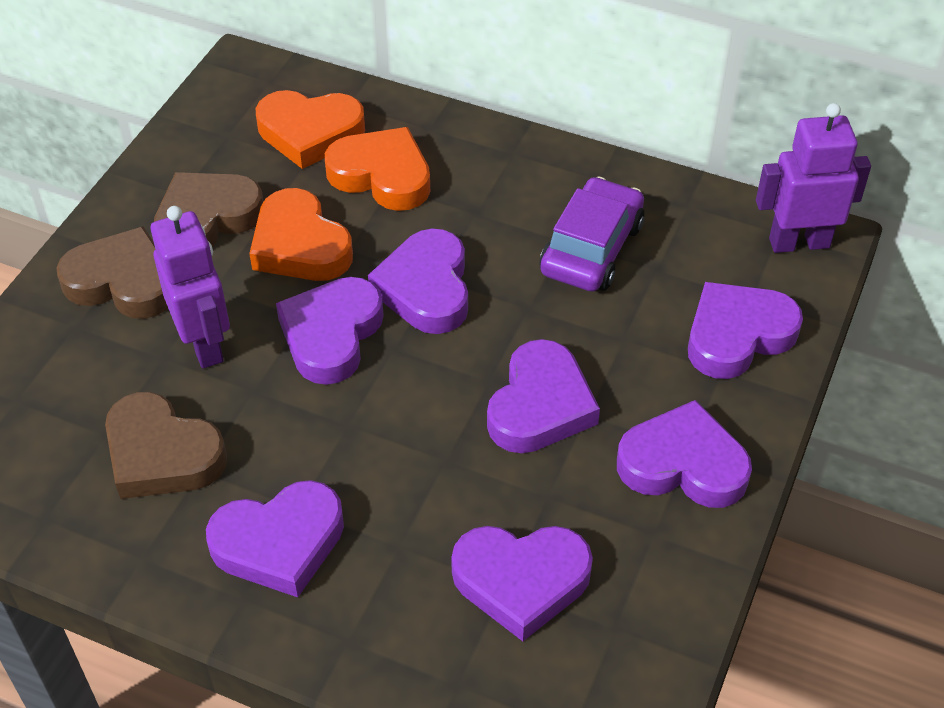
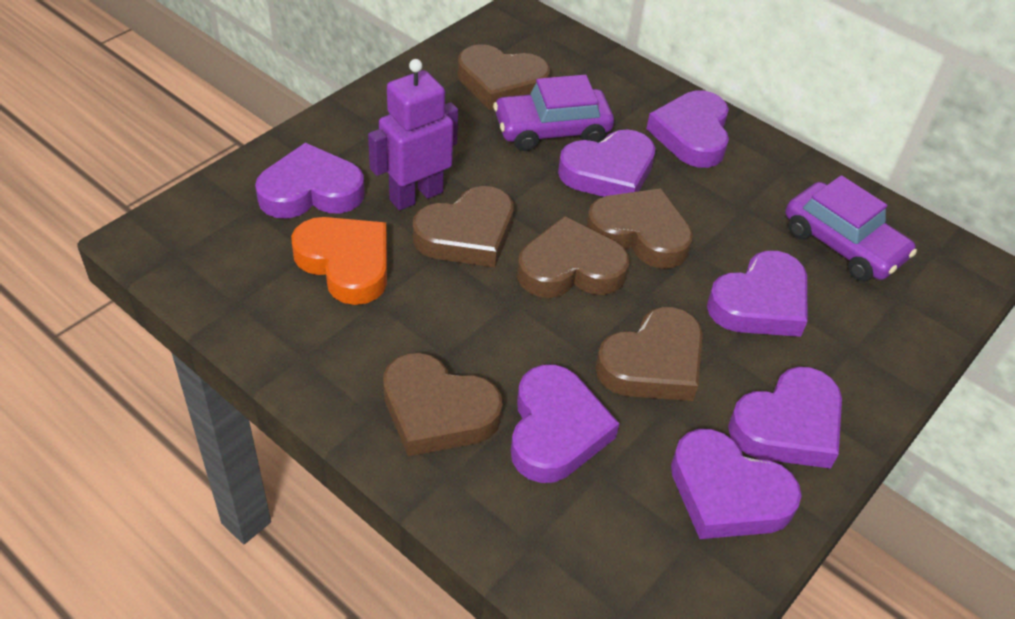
brown heart: 3 -> 6
orange heart: 3 -> 1
purple car: 1 -> 2
purple robot: 2 -> 1

